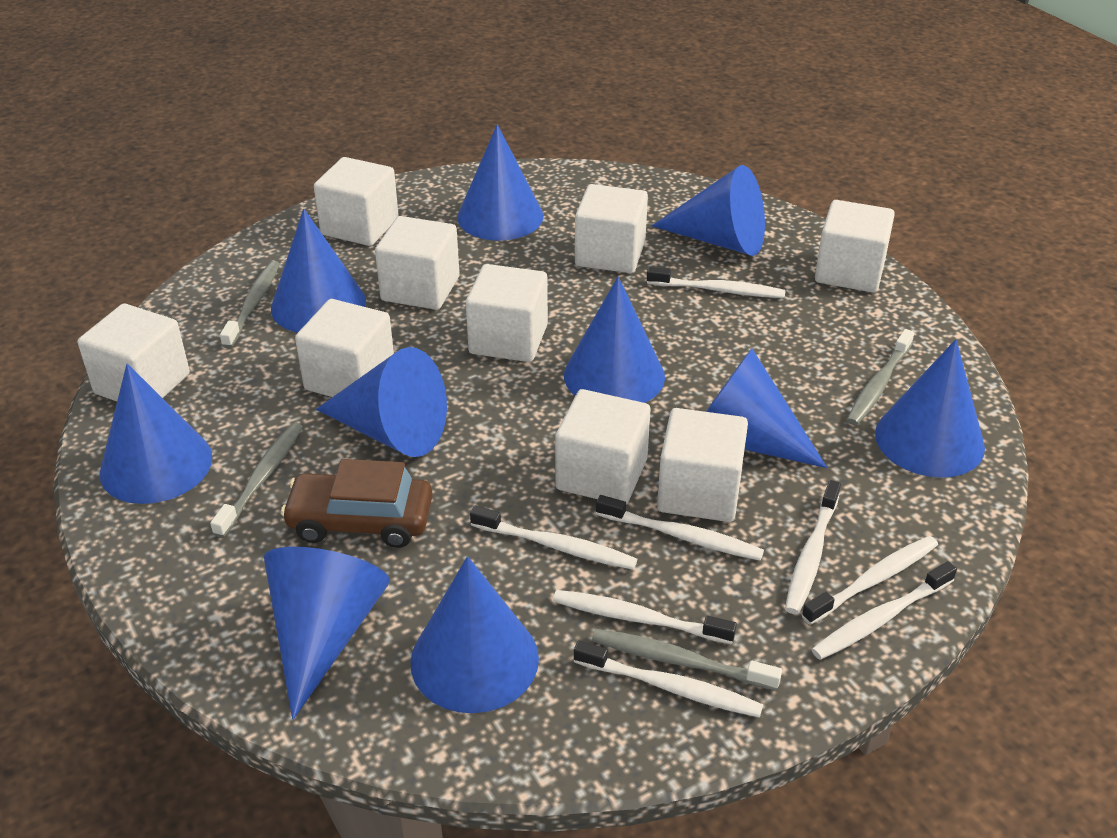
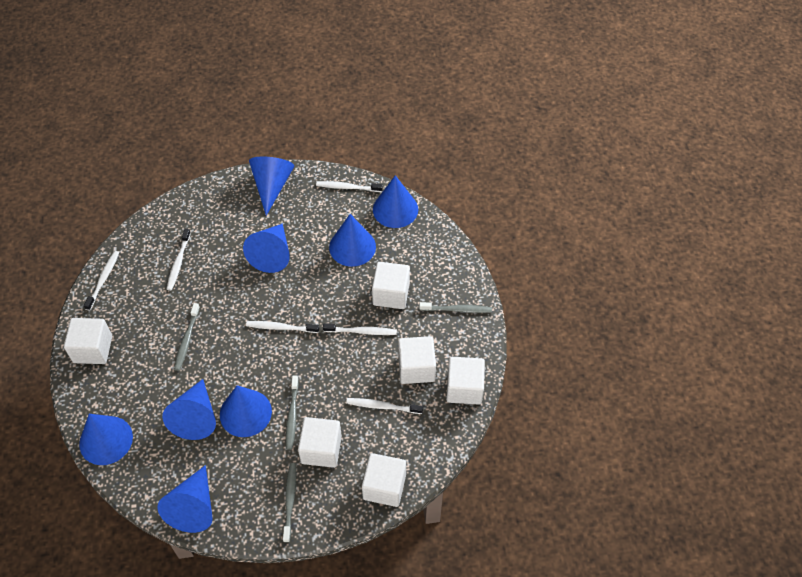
blue cone: 10 -> 8
brown car: 1 -> 0
white cube: 9 -> 6
white toothbrush: 8 -> 6

